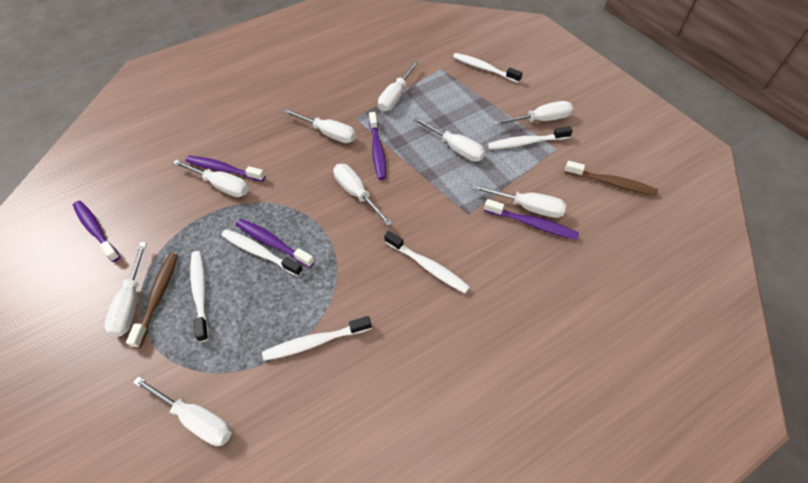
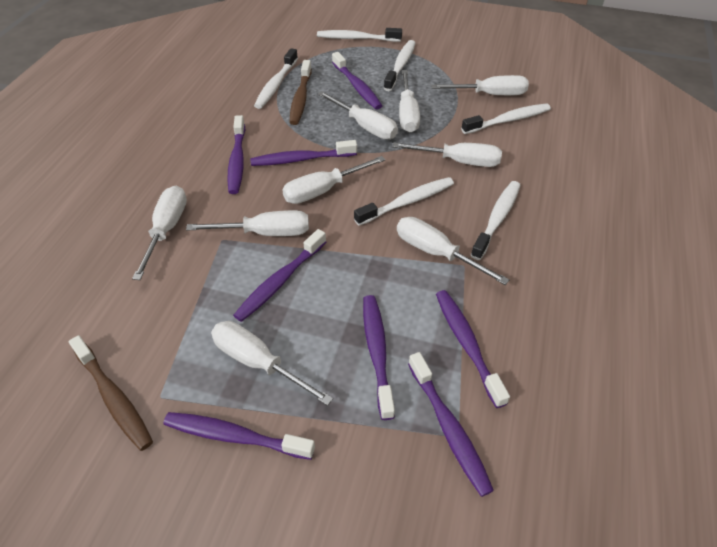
purple toothbrush: 5 -> 8

